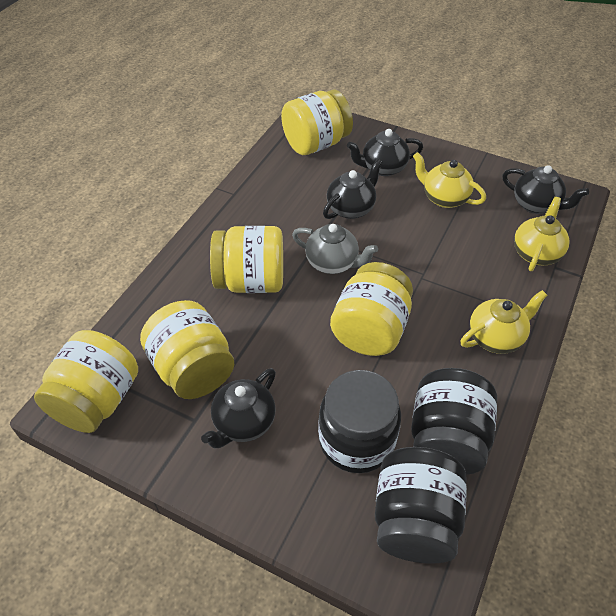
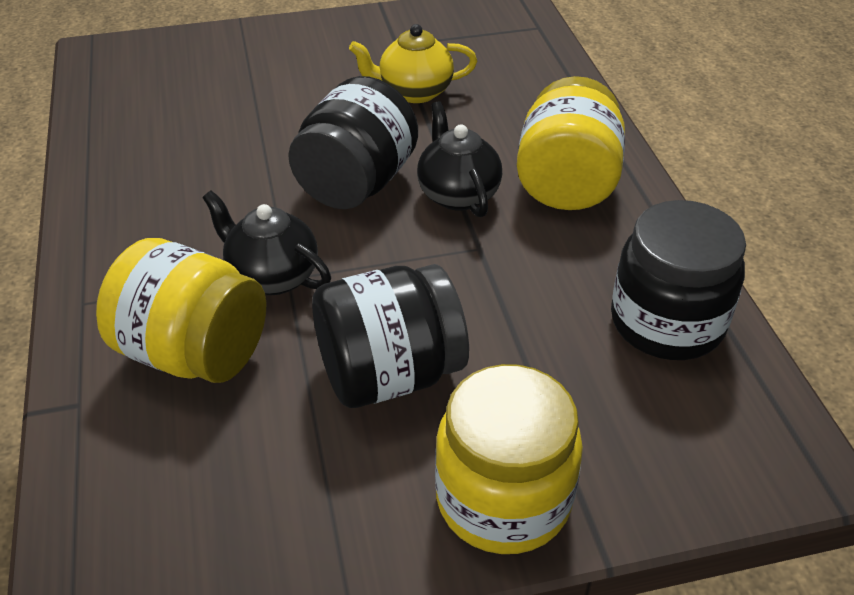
black teapot: 4 -> 2
grey teapot: 1 -> 0
yellow jar: 5 -> 3
yellow teapot: 3 -> 1

